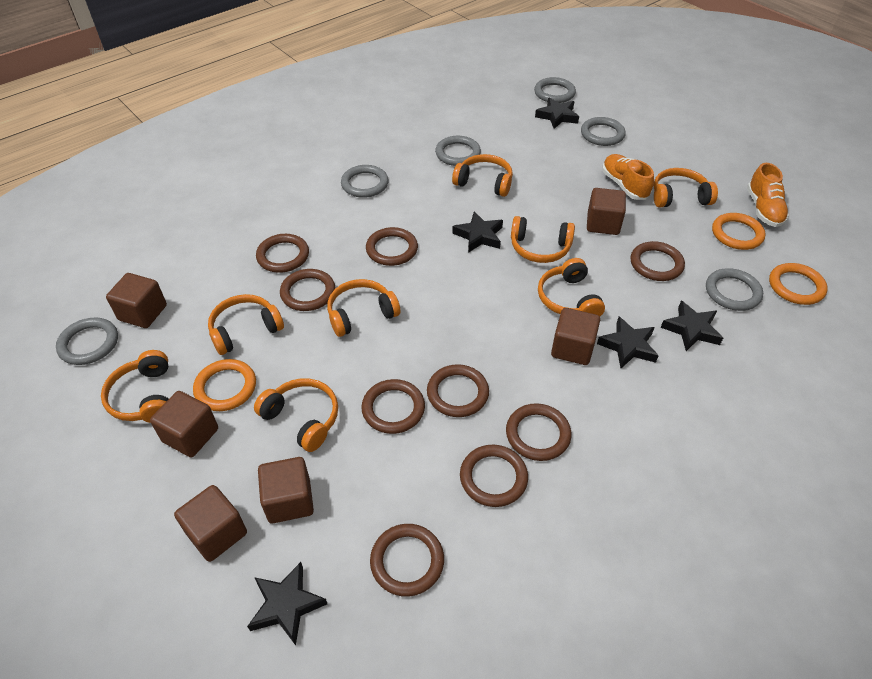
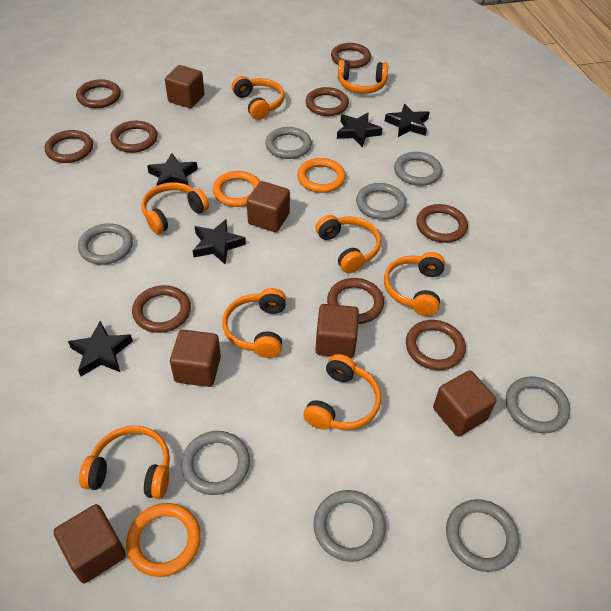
grey ring: 6 -> 8
orange shoe: 2 -> 0

